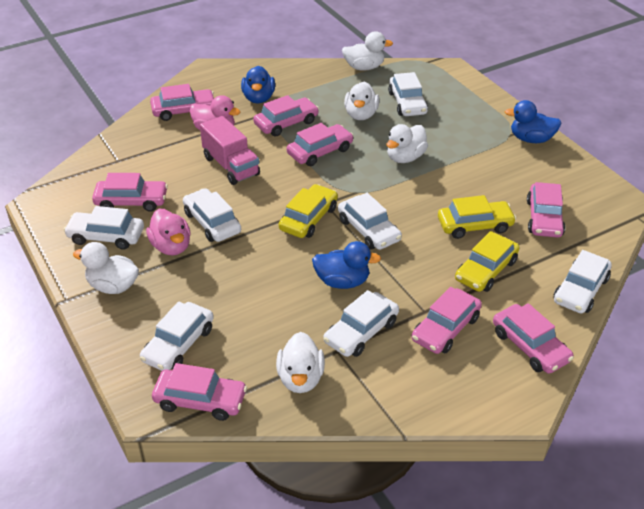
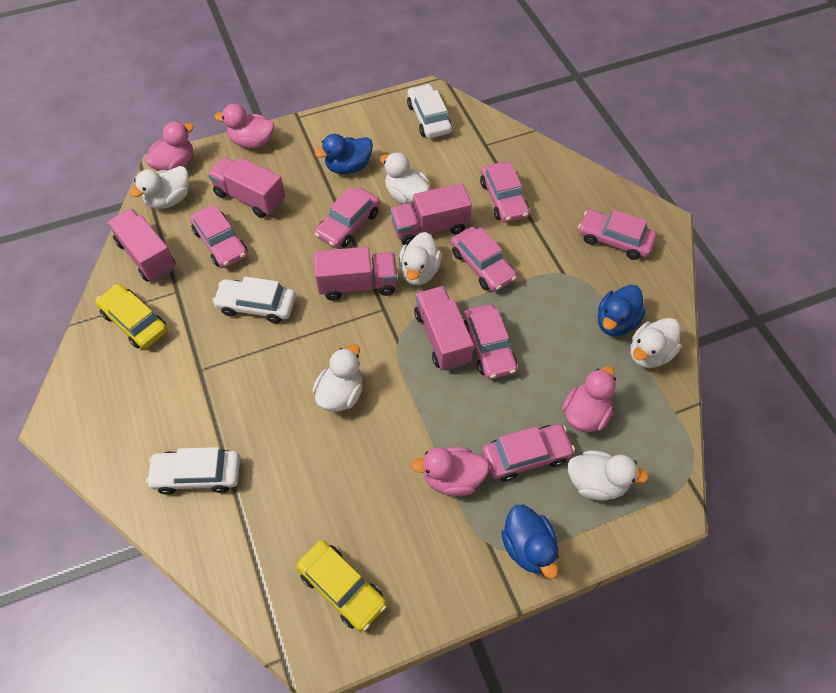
pink car: 8 -> 7
pink duck: 2 -> 4
pink truck: 1 -> 5
white car: 7 -> 3
white duck: 5 -> 6
yellow car: 3 -> 2

